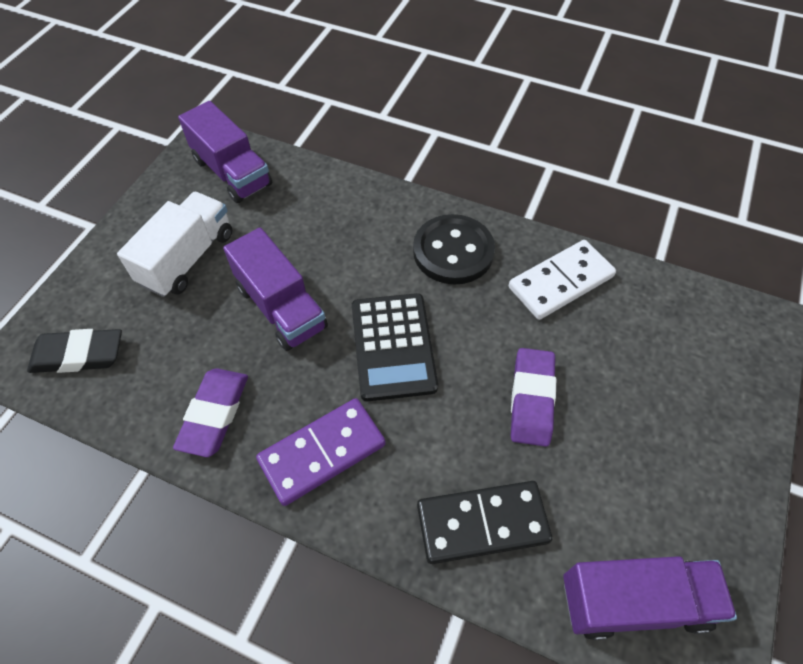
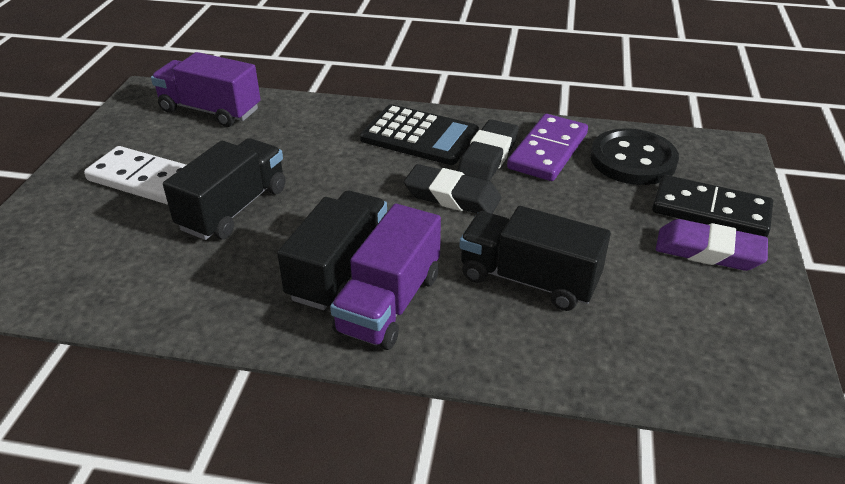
black eraser: 1 -> 2
black truck: 0 -> 3
purple eraser: 2 -> 1
purple truck: 3 -> 2
white truck: 1 -> 0

